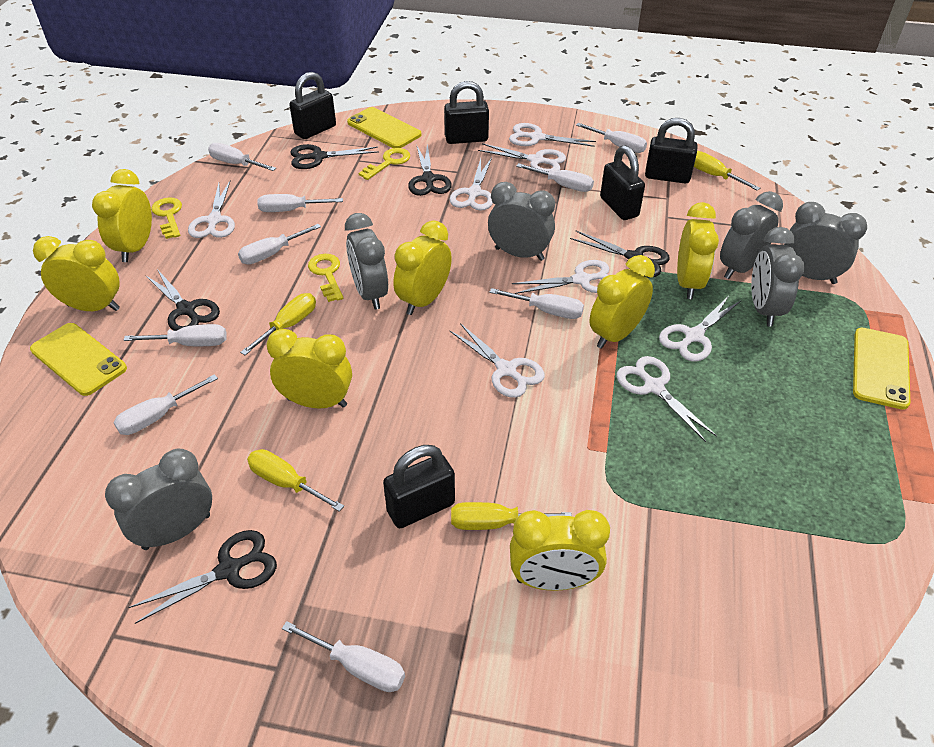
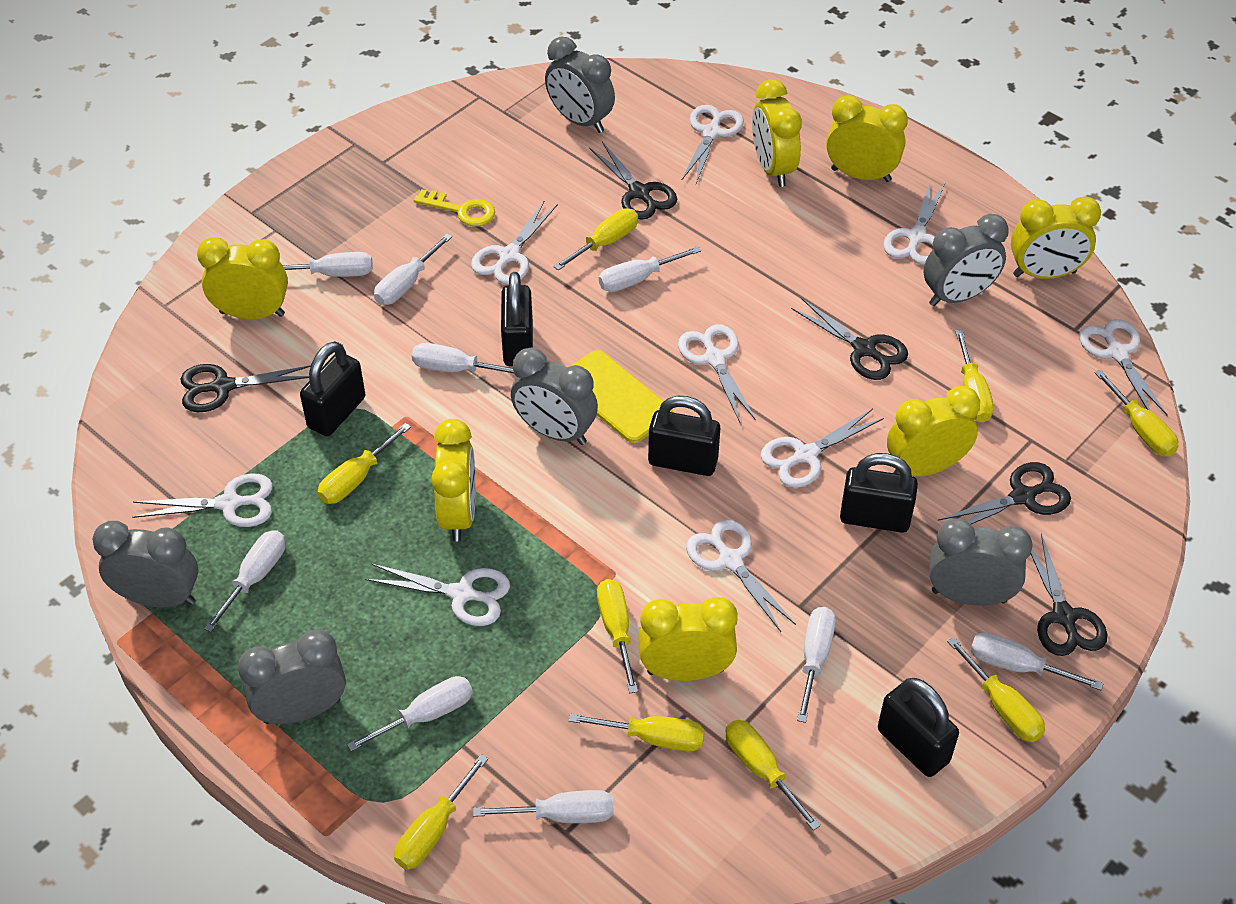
white scissors: 8 -> 9
yellow key: 3 -> 1
yellow phone: 3 -> 1
yellow screwdriver: 4 -> 9

